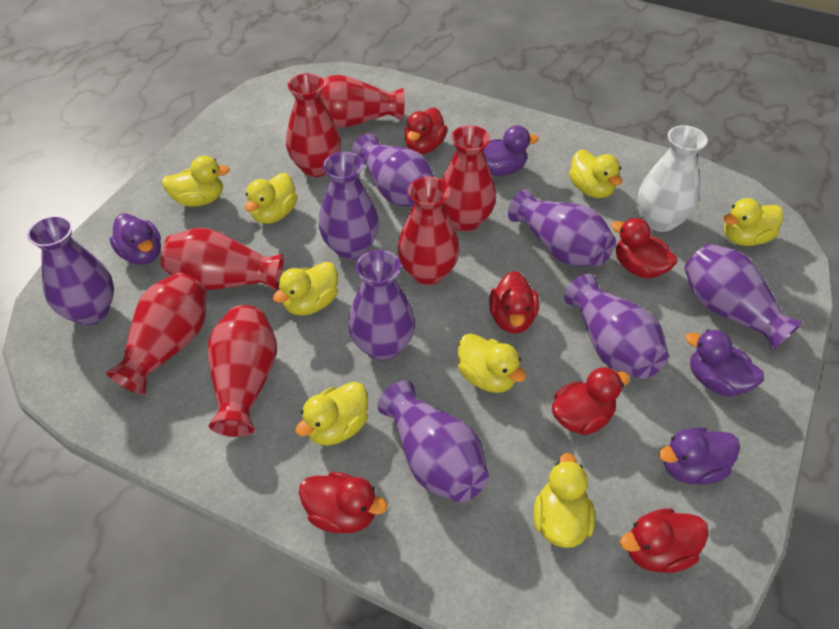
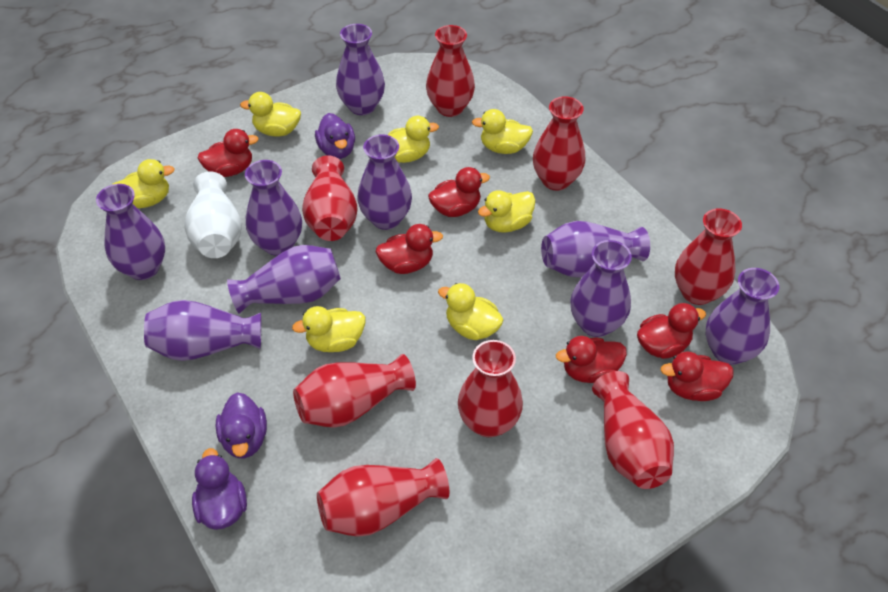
purple duck: 4 -> 3
purple vase: 8 -> 9
red vase: 7 -> 8
yellow duck: 8 -> 7

